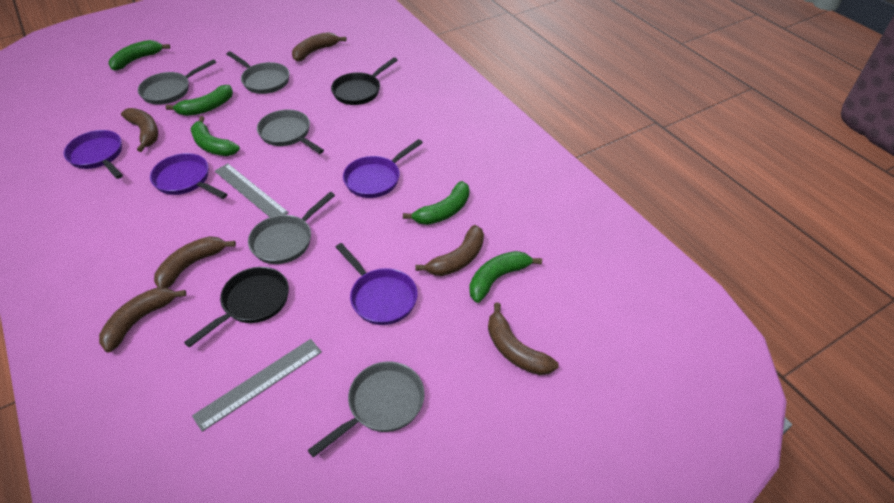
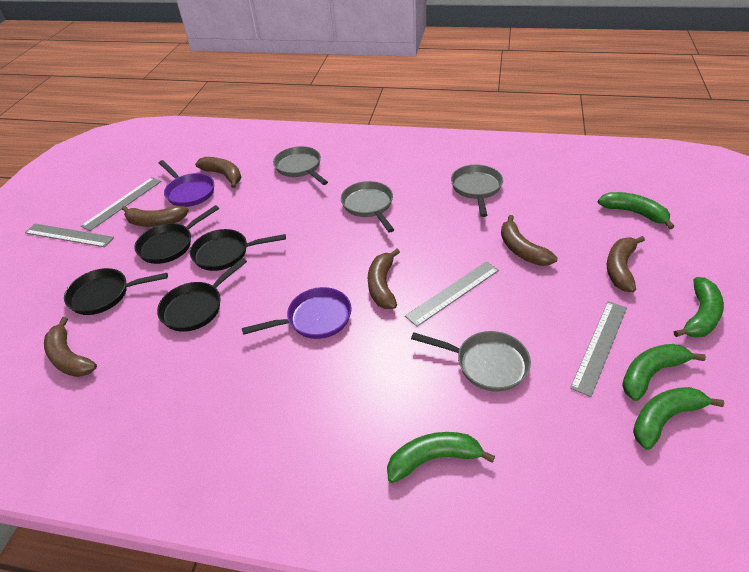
black pan: 2 -> 4
grey pan: 5 -> 4
grey ruler: 2 -> 4
purple pan: 4 -> 2

